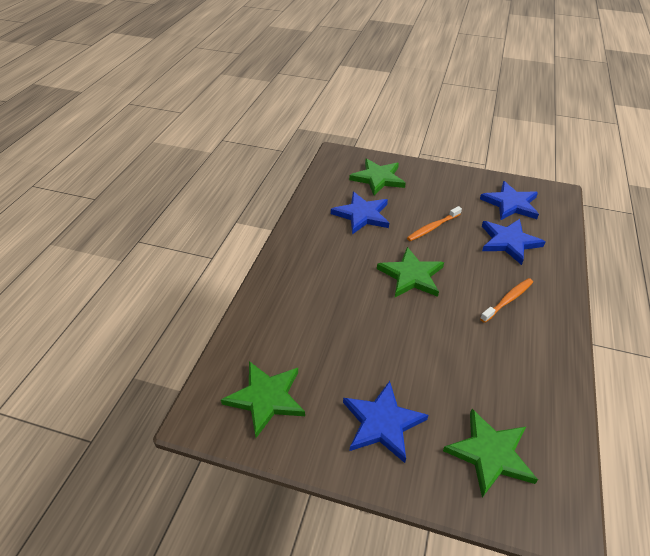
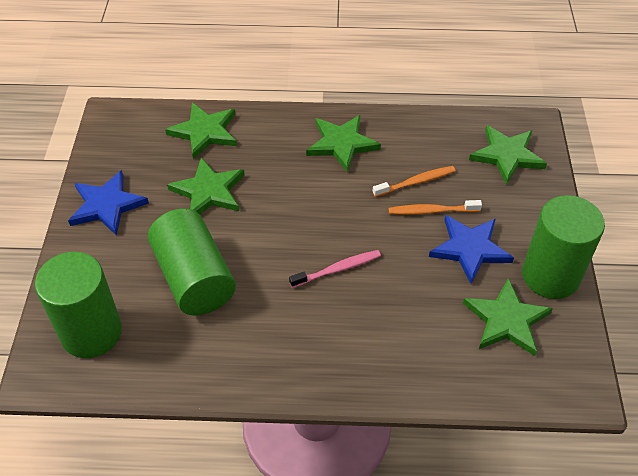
blue star: 4 -> 2
green cylinder: 0 -> 3
green star: 4 -> 5
pink toothbrush: 0 -> 1

